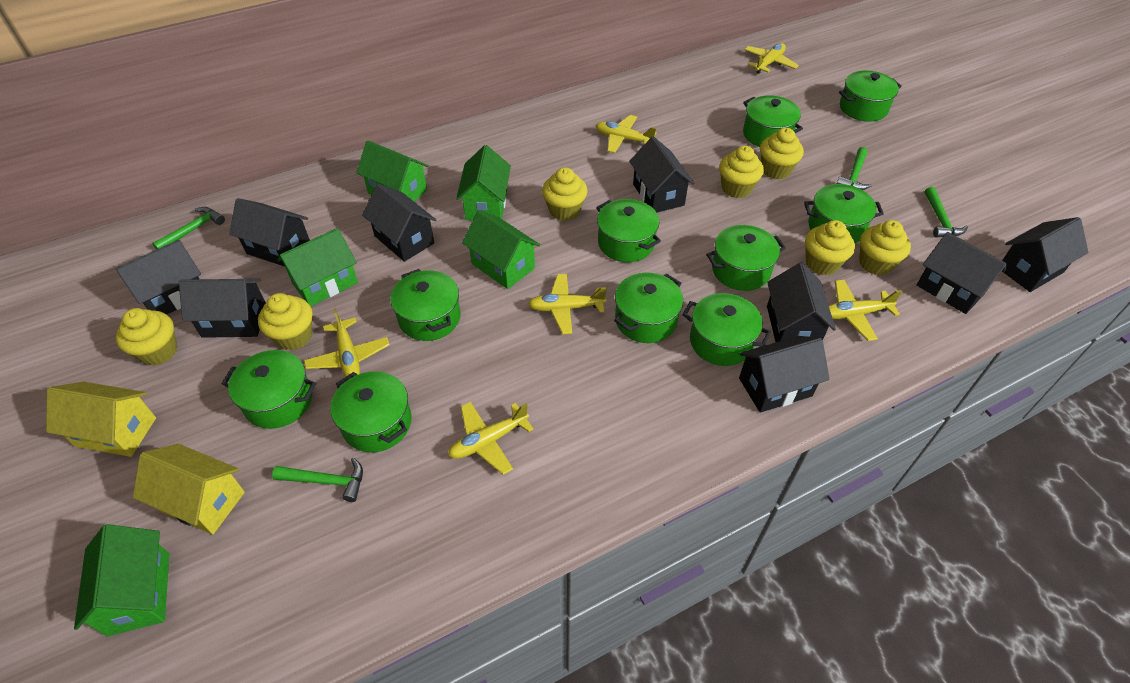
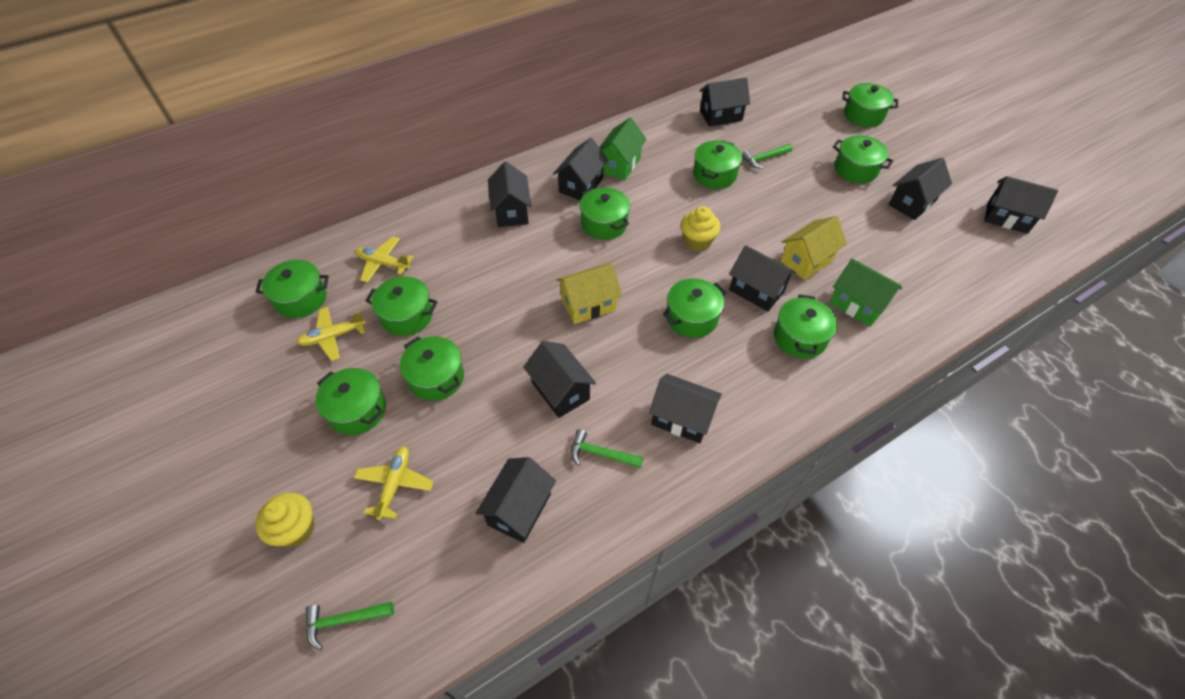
green hammer: 4 -> 3
green house: 5 -> 2
yellow cupcake: 7 -> 2
yellow plane: 6 -> 3

